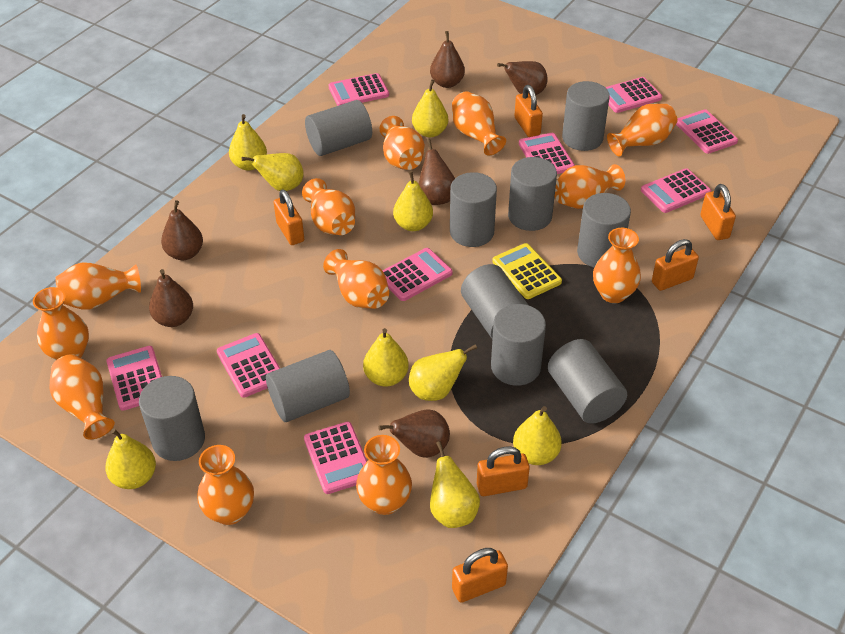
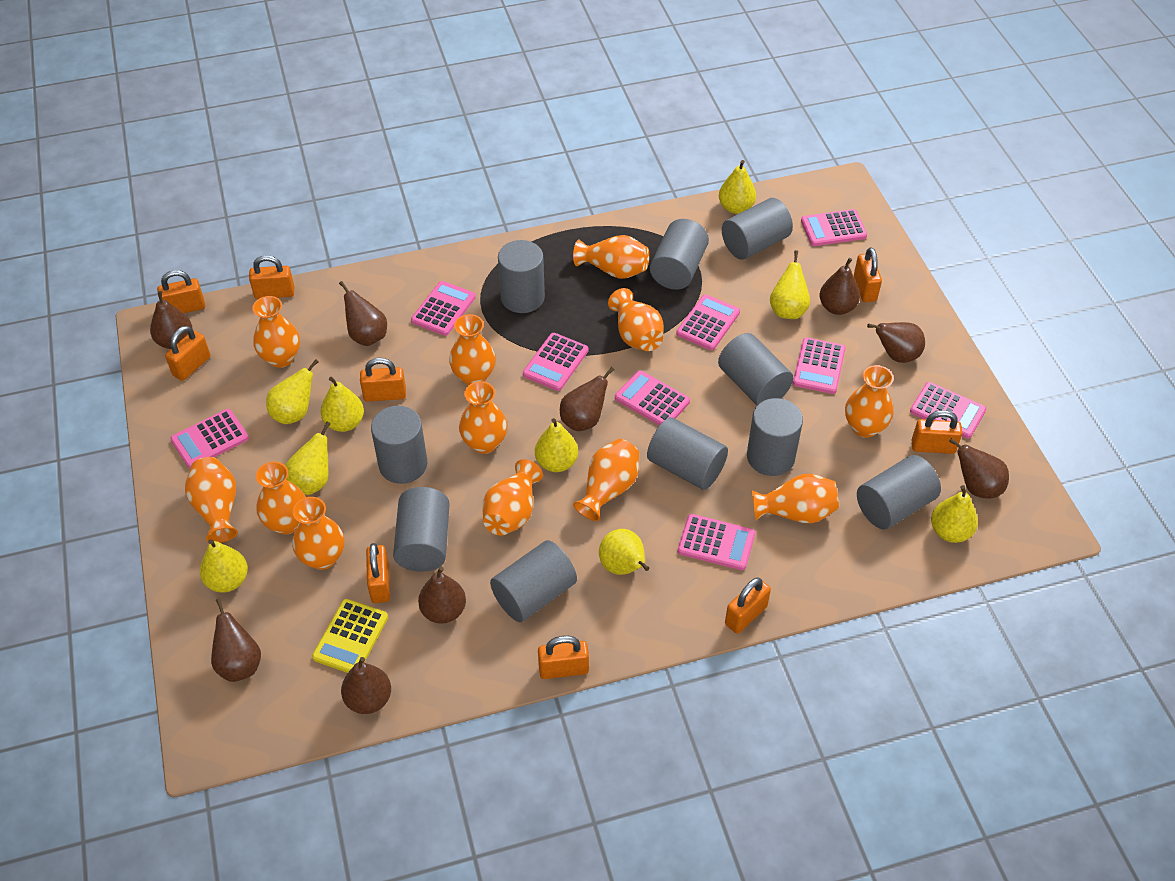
brown pear: 6 -> 9
orange padlock: 6 -> 9

